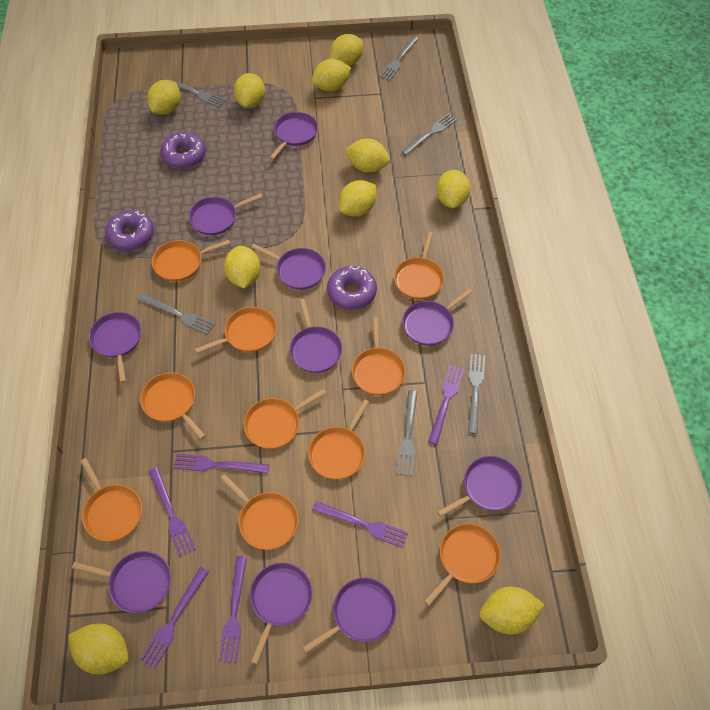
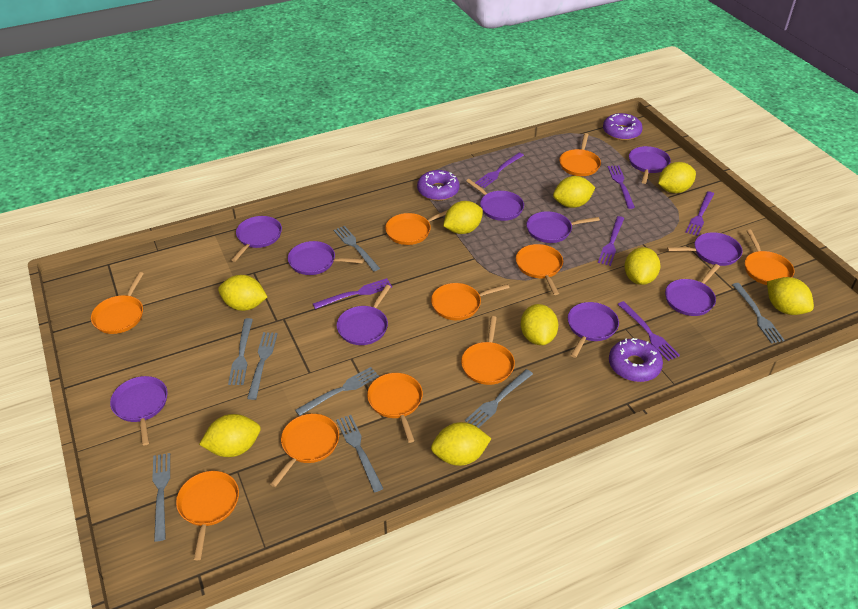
grey fork: 6 -> 8
yellow lemon: 10 -> 9

